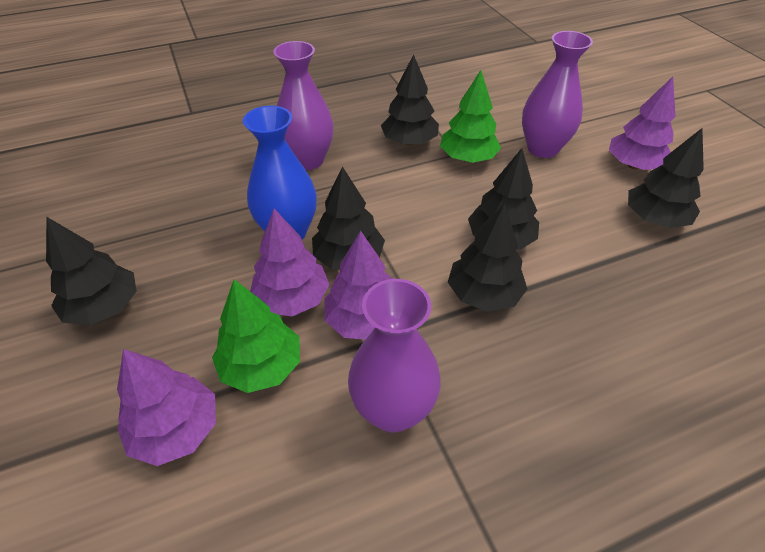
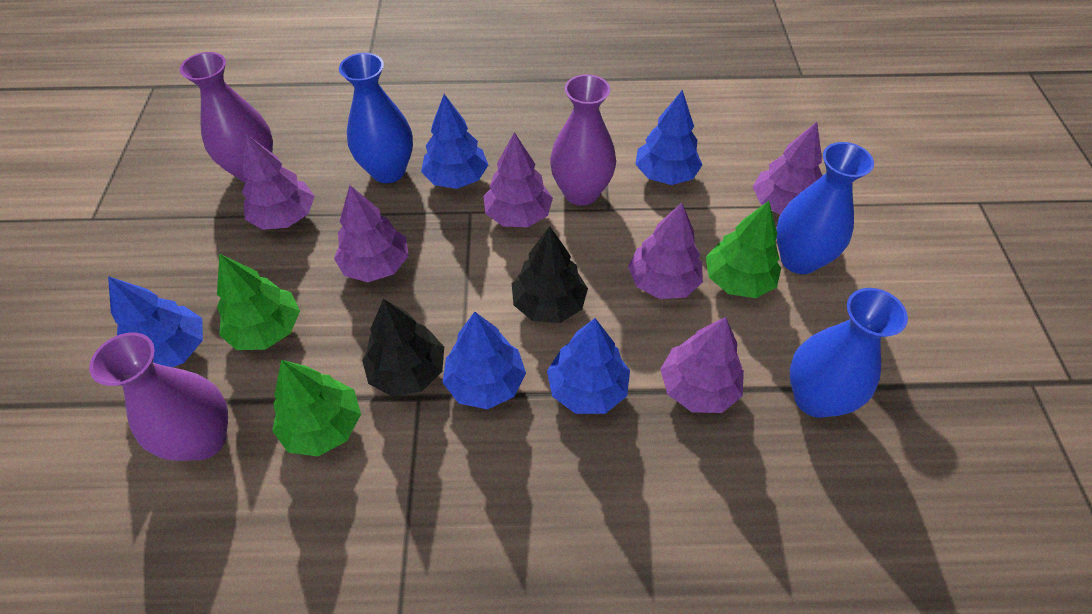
black tree: 6 -> 2
blue tree: 0 -> 5
blue vase: 1 -> 3
green tree: 2 -> 3
purple tree: 4 -> 6

